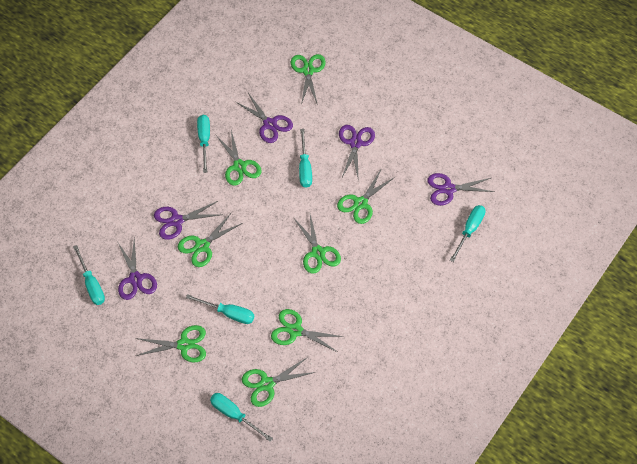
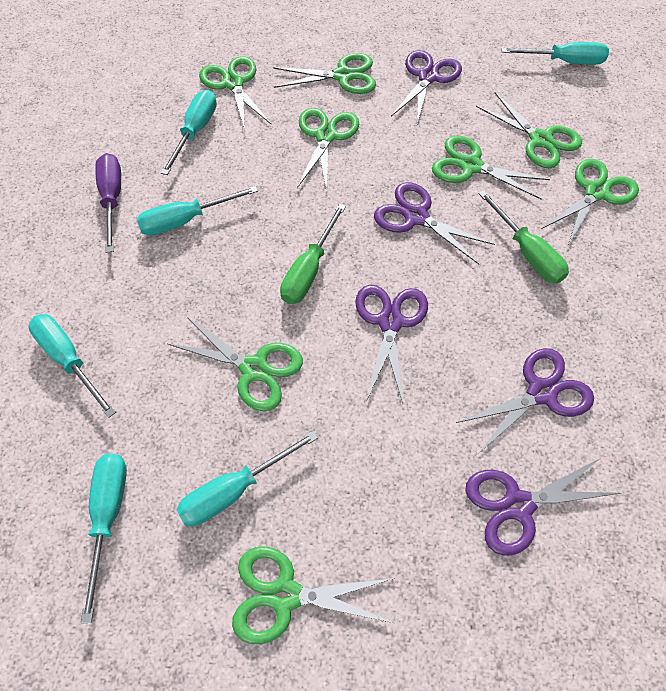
green screwdriver: 0 -> 2
purple screwdriver: 0 -> 1

